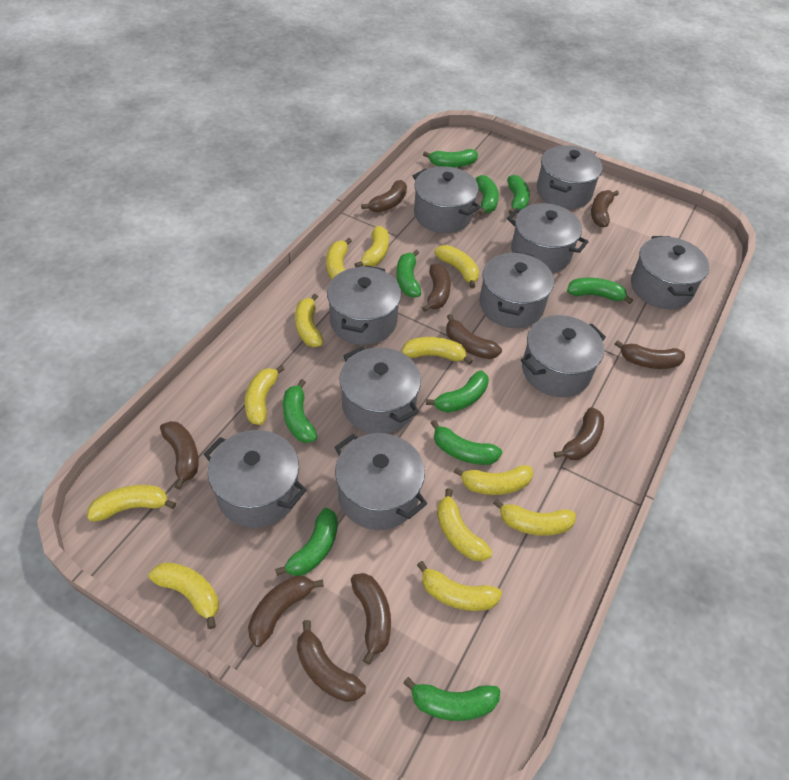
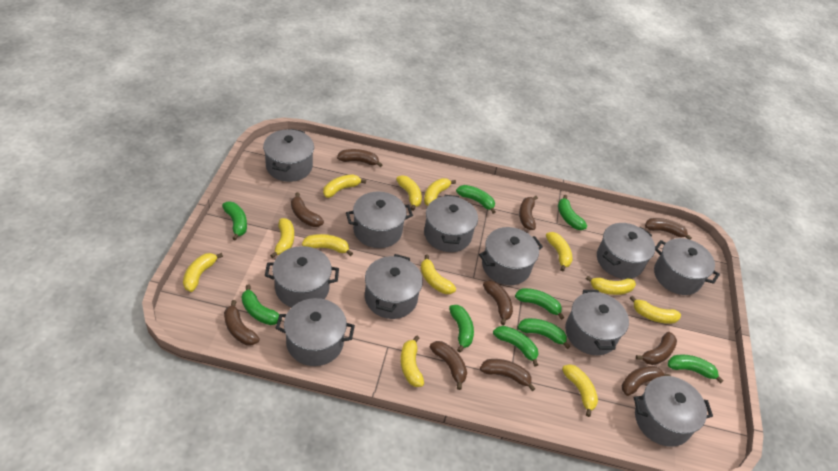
green banana: 10 -> 9
grey pot: 10 -> 11

